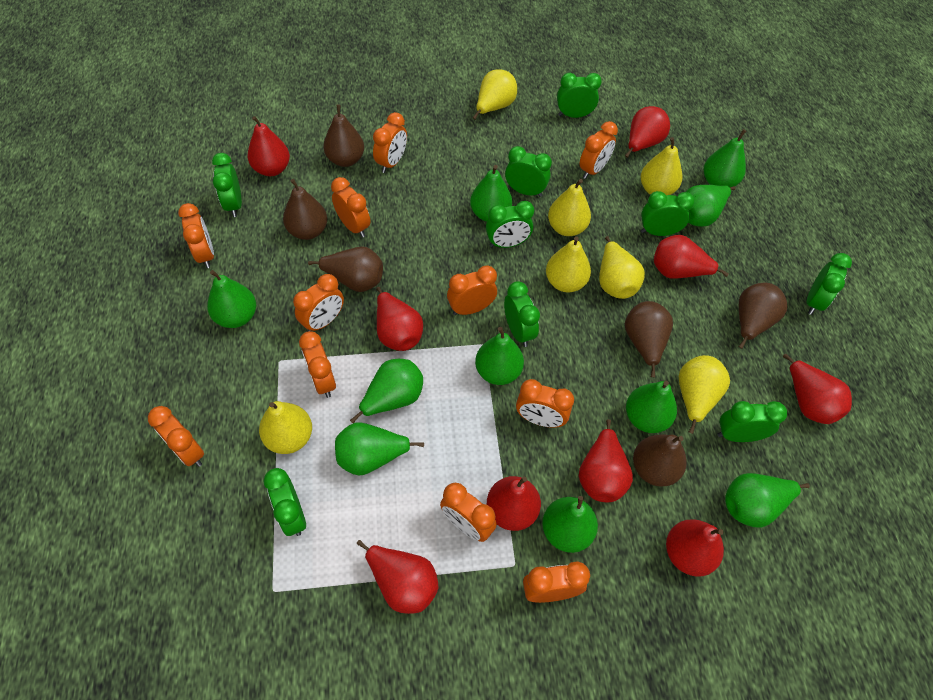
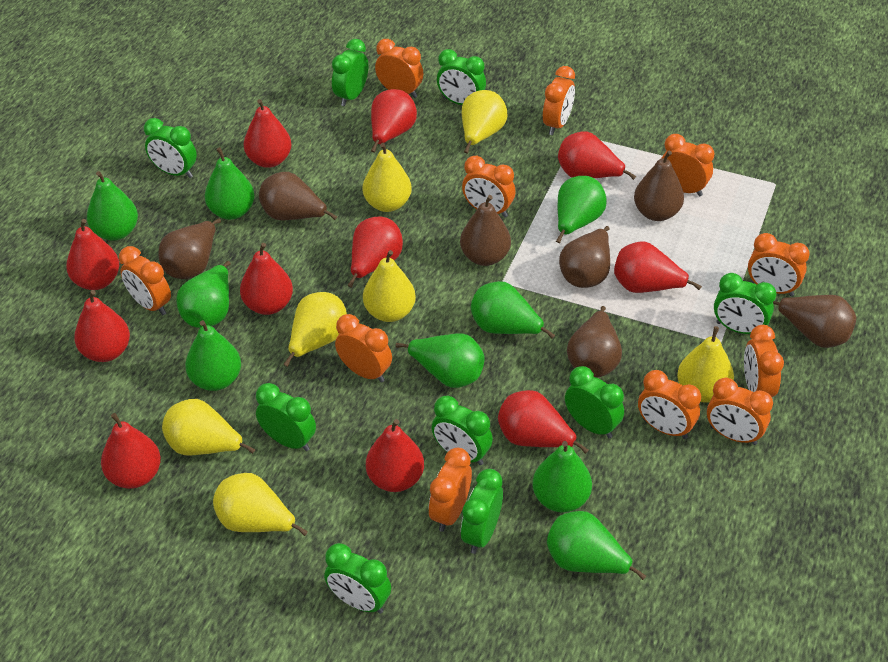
brown pear: 6 -> 7
green pear: 10 -> 9
red pear: 9 -> 11

